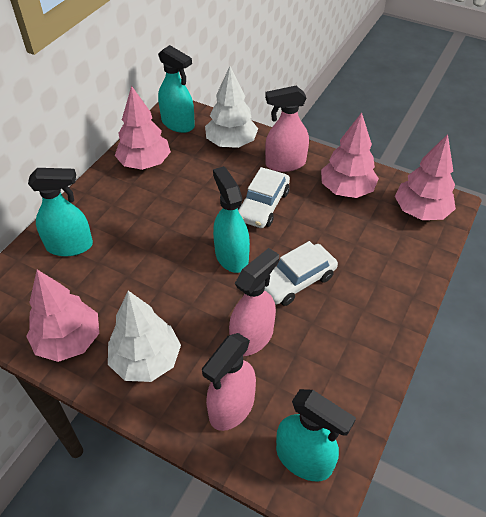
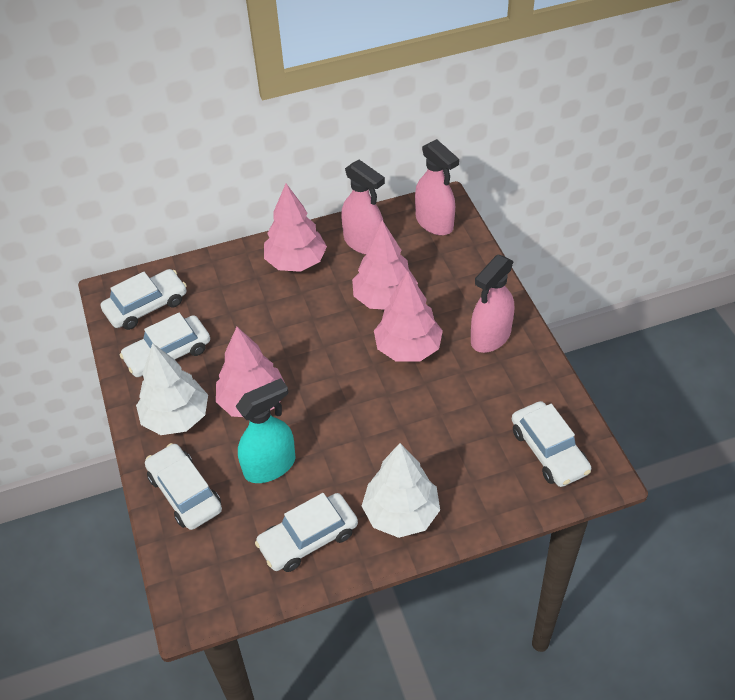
turquoise spray bottle: 4 -> 1
white car: 2 -> 5

